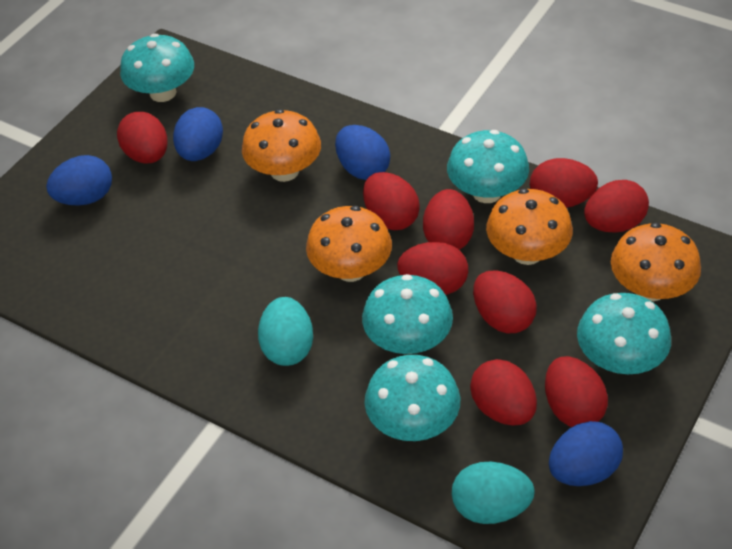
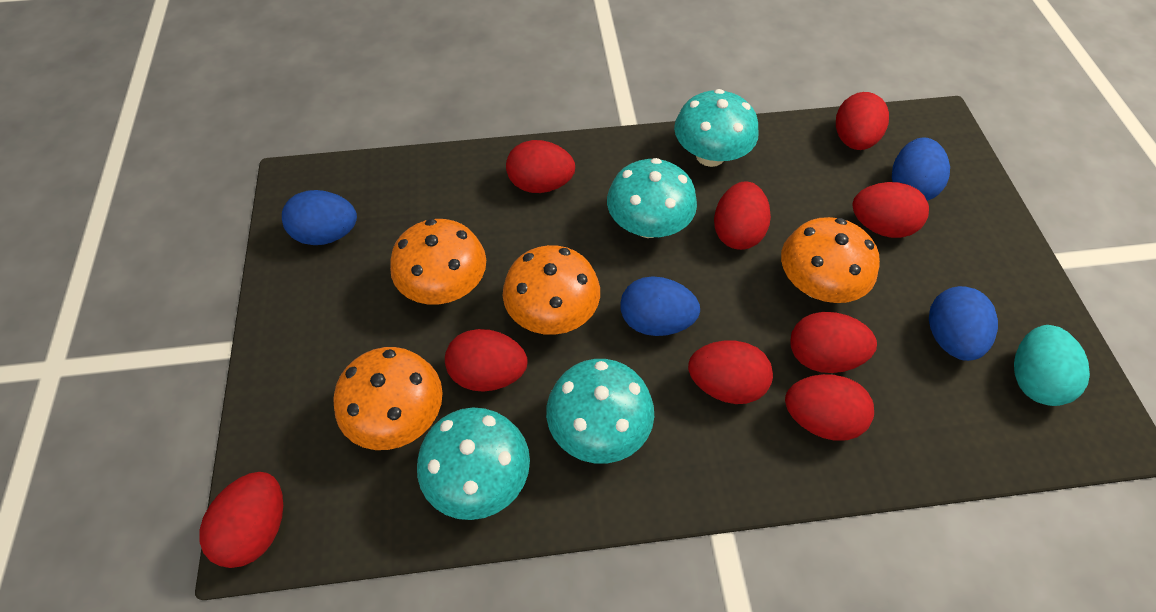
turquoise egg: 2 -> 1
turquoise mushroom: 5 -> 4

